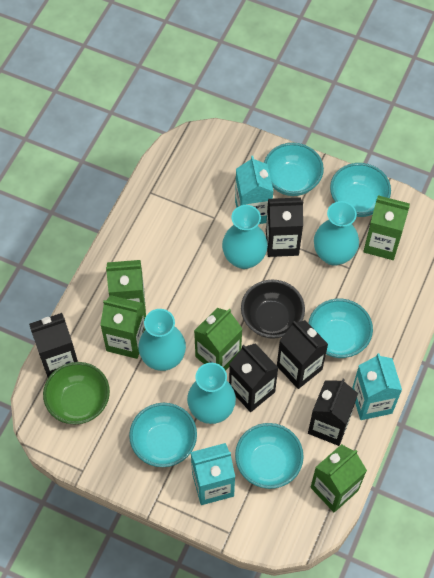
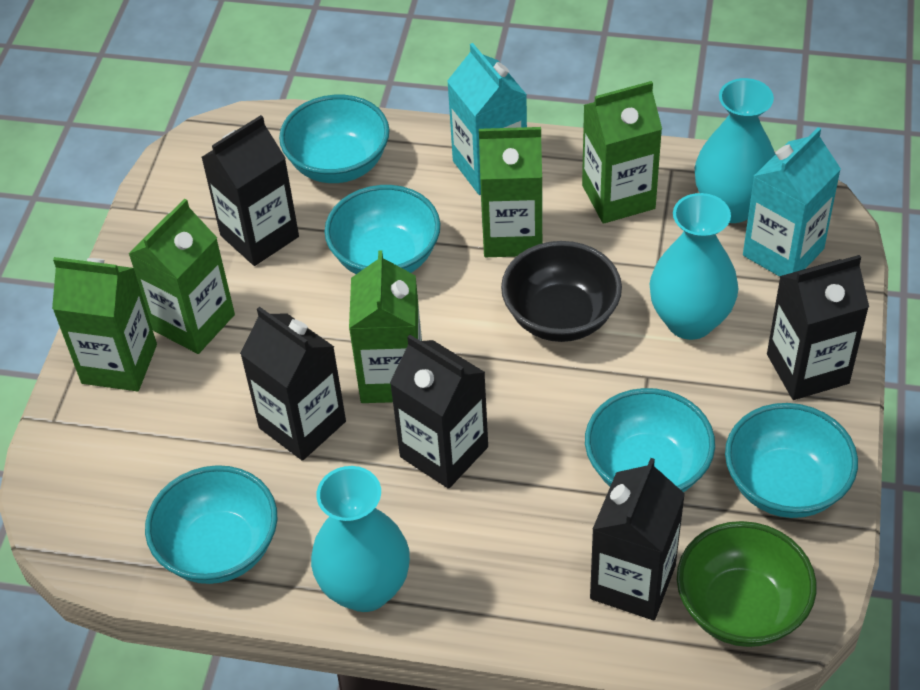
turquoise carton: 3 -> 2
turquoise vase: 4 -> 3

